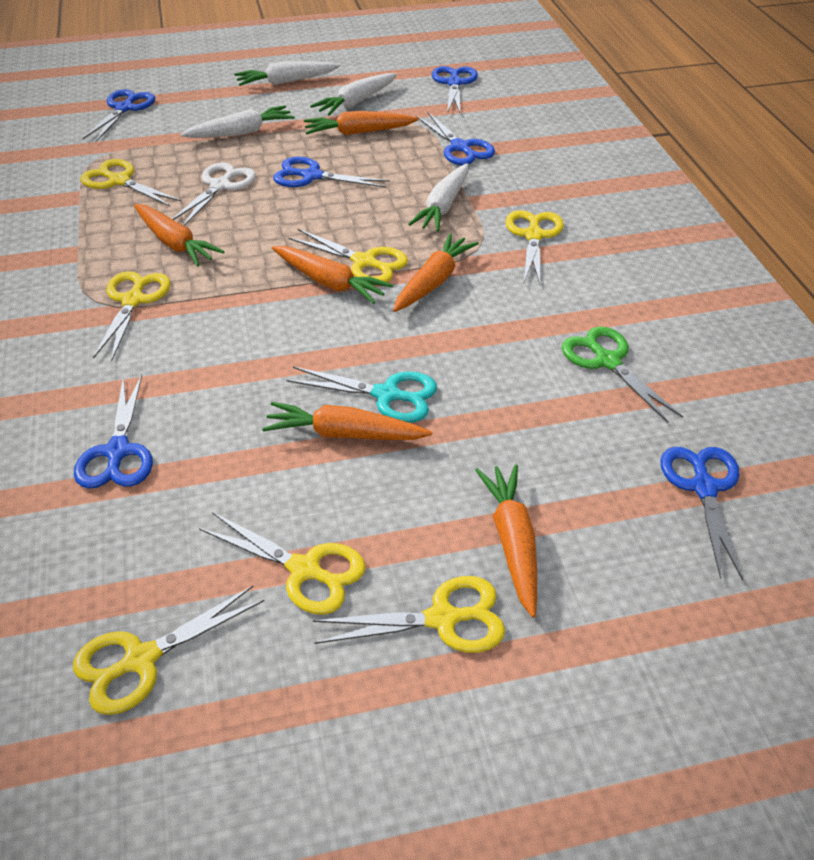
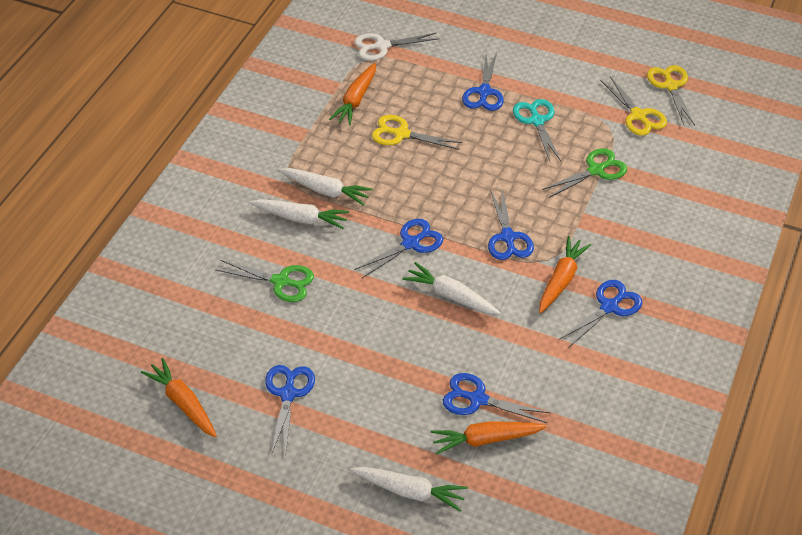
green scissors: 1 -> 2
orange carrot: 6 -> 4
yellow scissors: 7 -> 3

